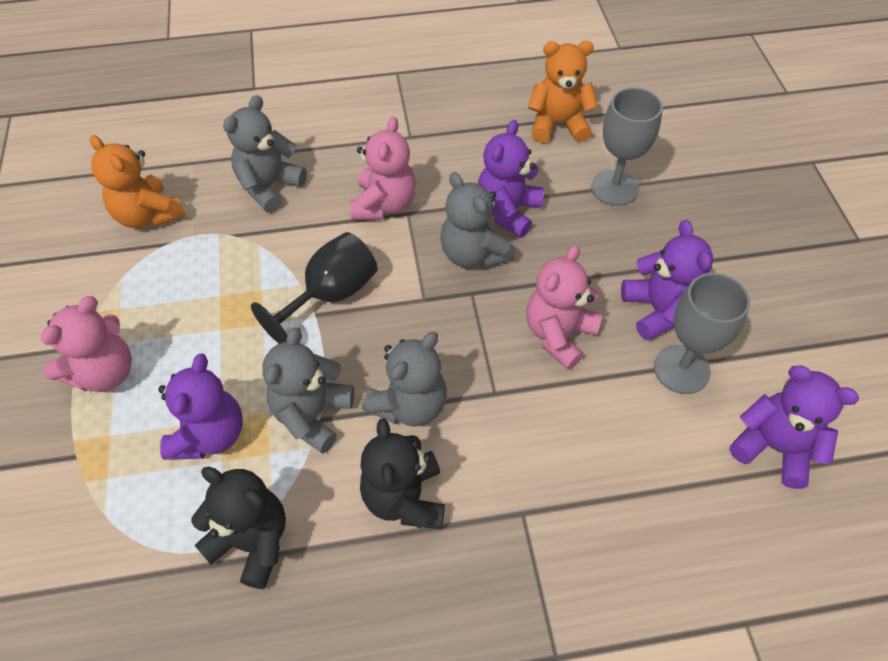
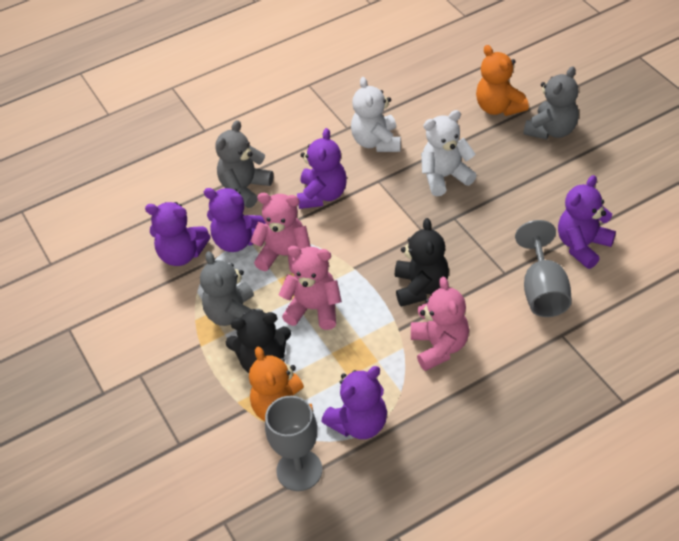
black goblet: 1 -> 0
grey teddy bear: 4 -> 3
purple teddy bear: 4 -> 5
white teddy bear: 0 -> 2

